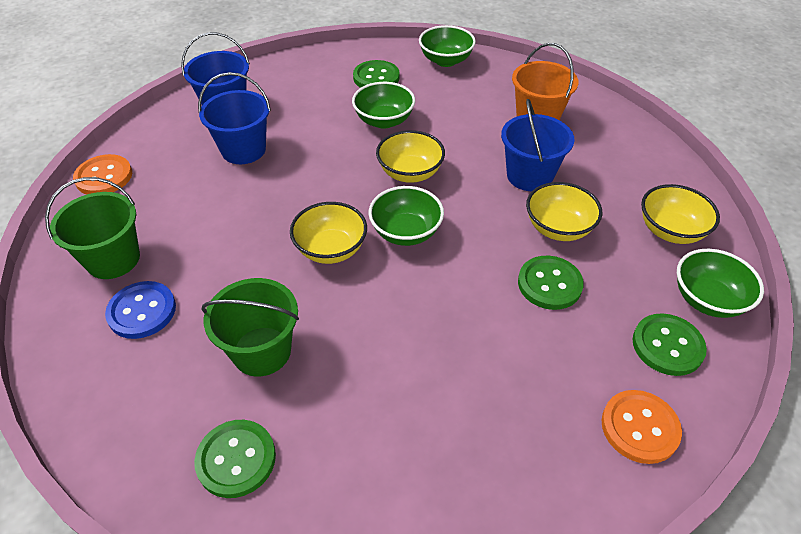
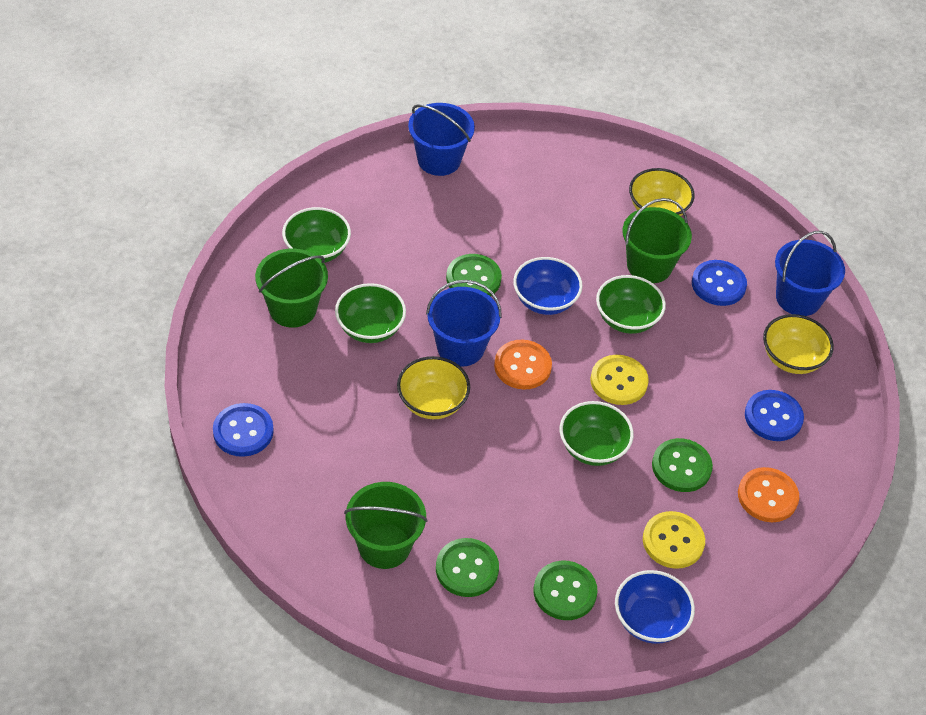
blue bowl: 0 -> 2
blue button: 1 -> 3
green bucket: 2 -> 3
orange bucket: 1 -> 0
yellow bowl: 4 -> 3
yellow button: 0 -> 2

